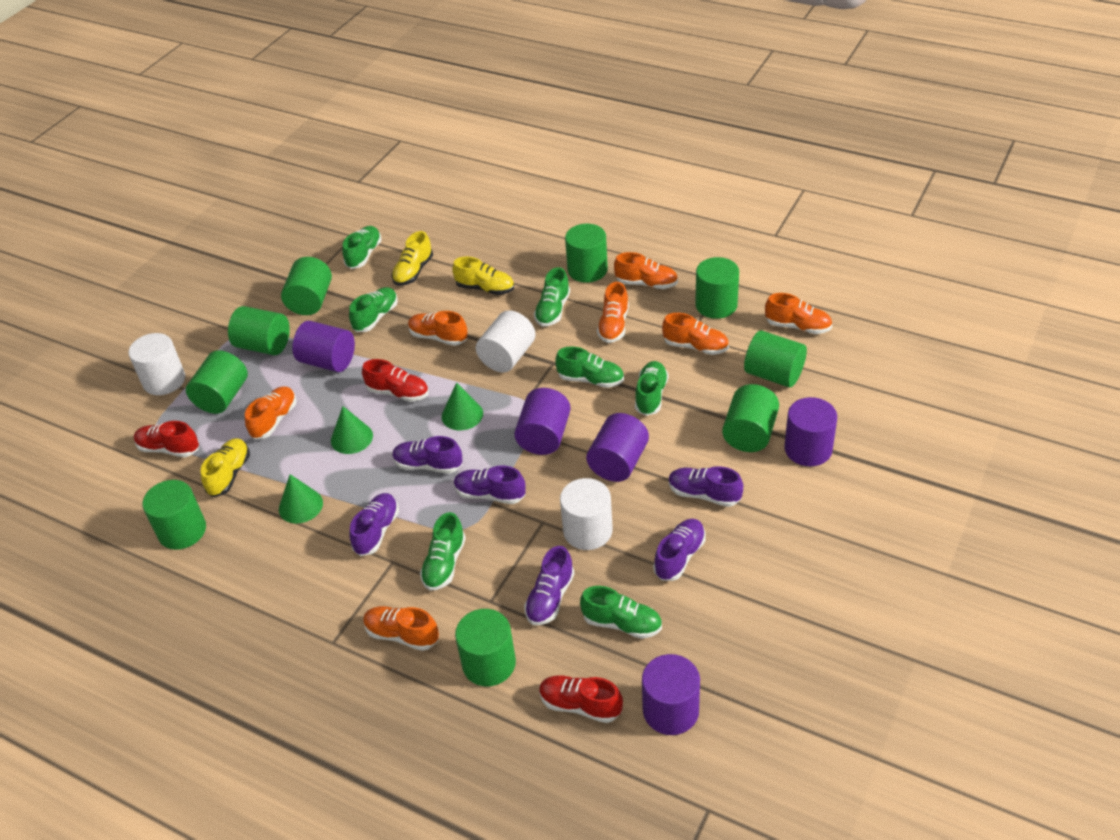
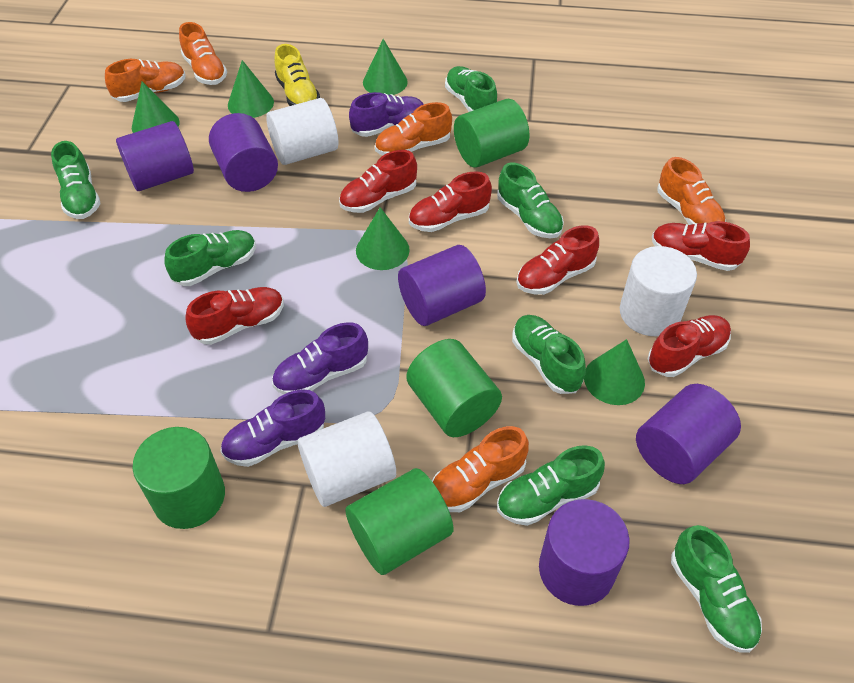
green cone: 3 -> 5
green cylinder: 9 -> 4
orange shoe: 7 -> 5
purple shoe: 6 -> 3
red shoe: 3 -> 6
yellow shoe: 3 -> 1

